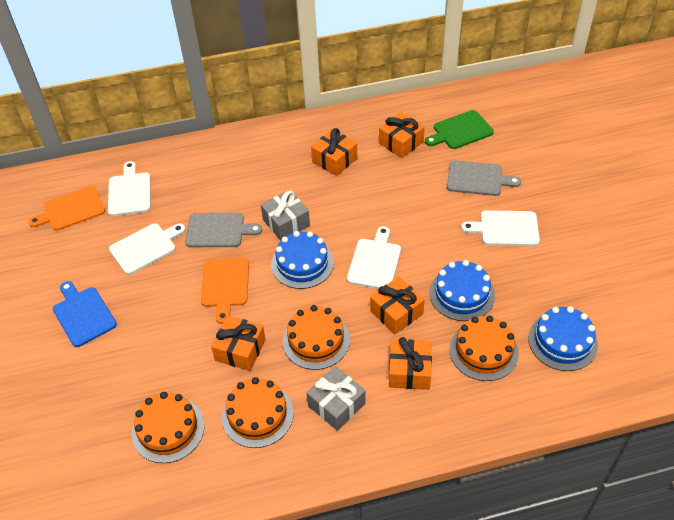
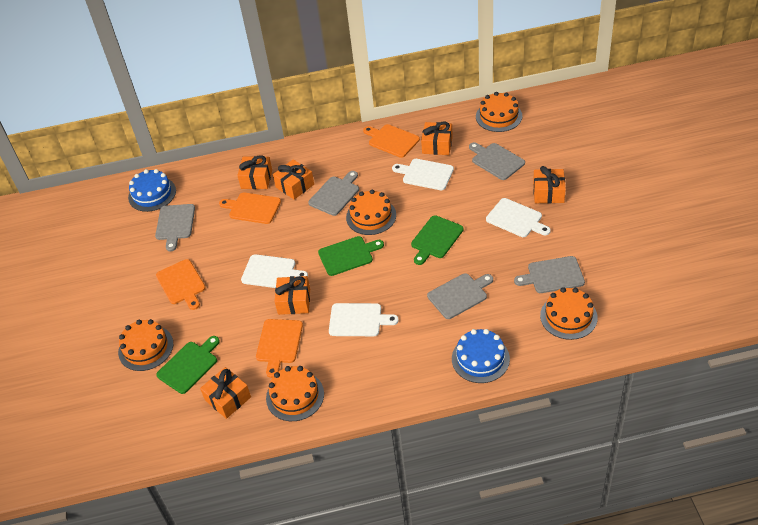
blue cake: 3 -> 2
blue cutting board: 1 -> 0
green cutting board: 1 -> 3
grey cutting board: 2 -> 5
grey gift: 2 -> 0
orange cake: 4 -> 5
orange cutting board: 2 -> 4
orange gift: 5 -> 6

